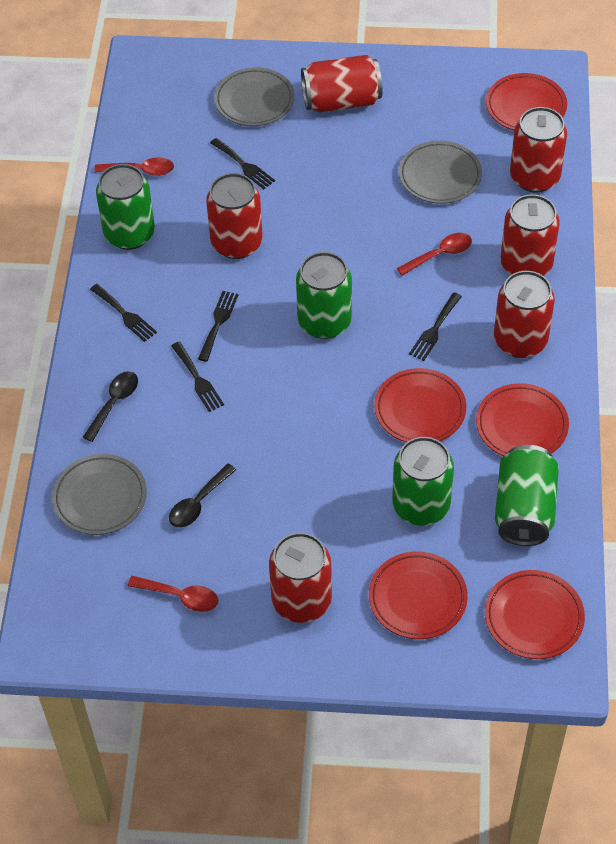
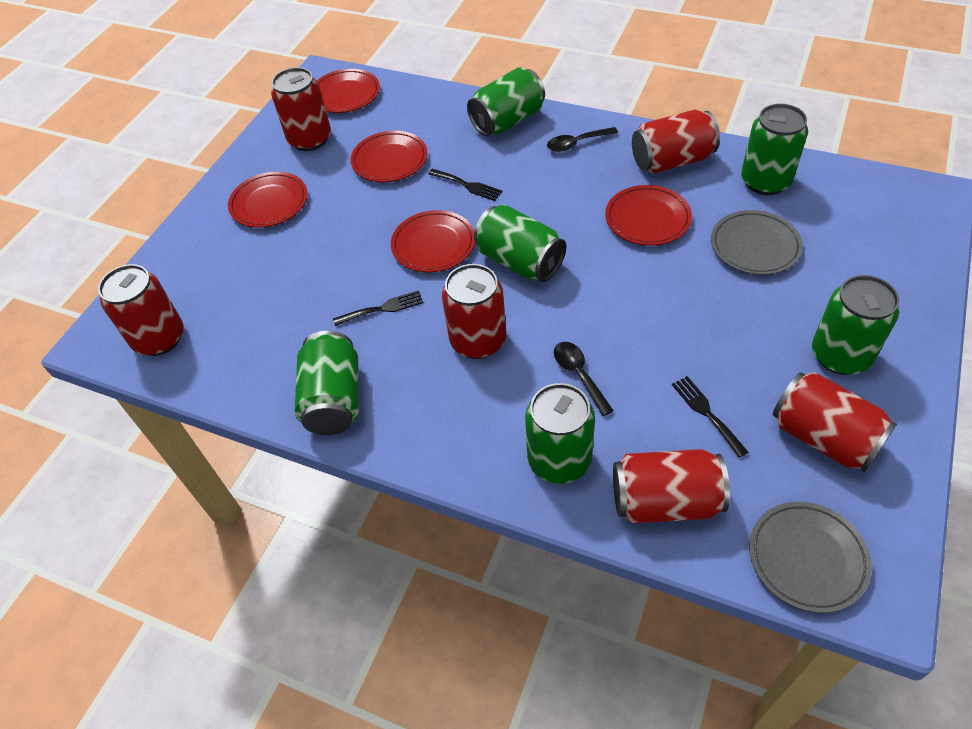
black fork: 5 -> 3
green can: 4 -> 6
grey plate: 3 -> 2
red spoon: 3 -> 0

